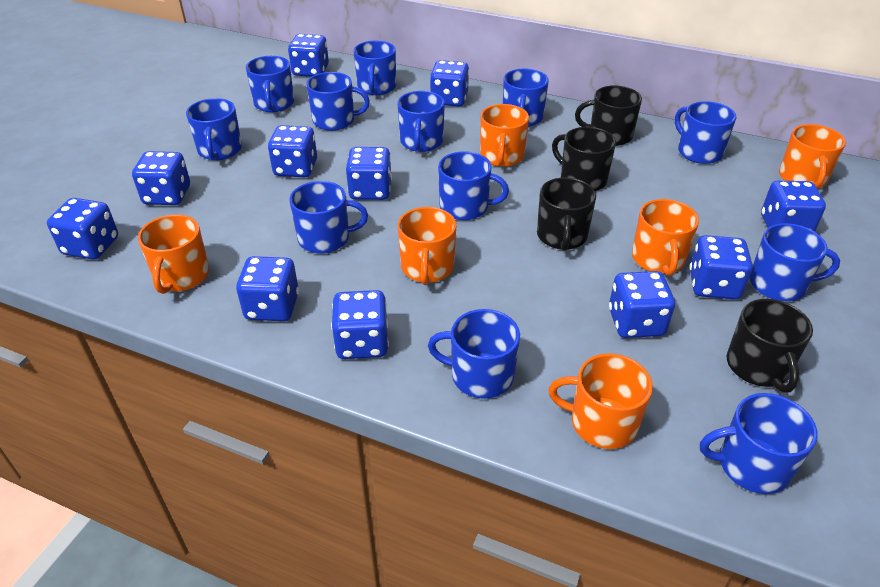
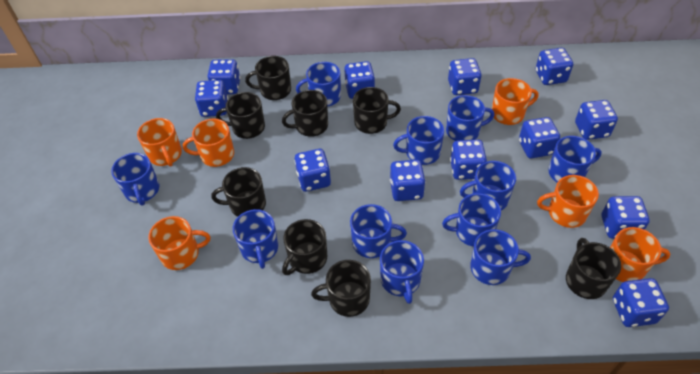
black mug: 4 -> 8
blue dice: 11 -> 12
blue mug: 12 -> 11

